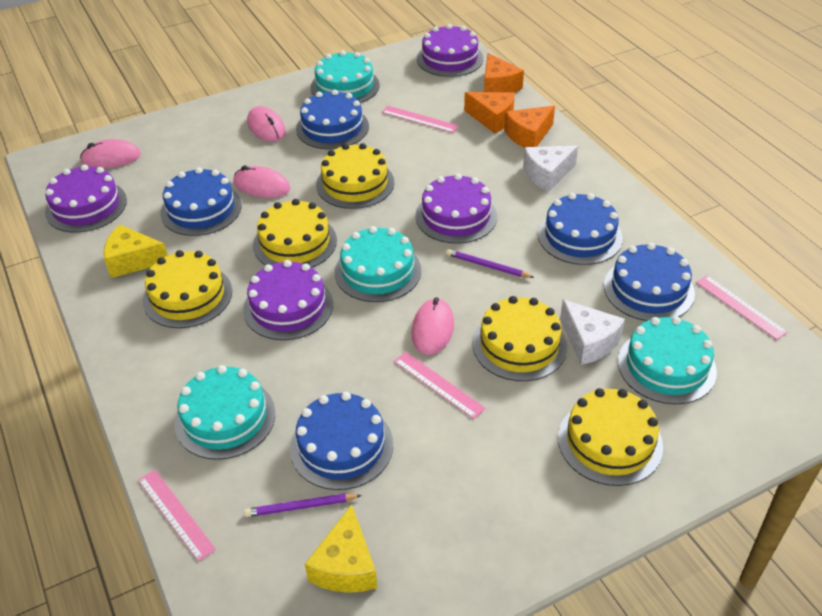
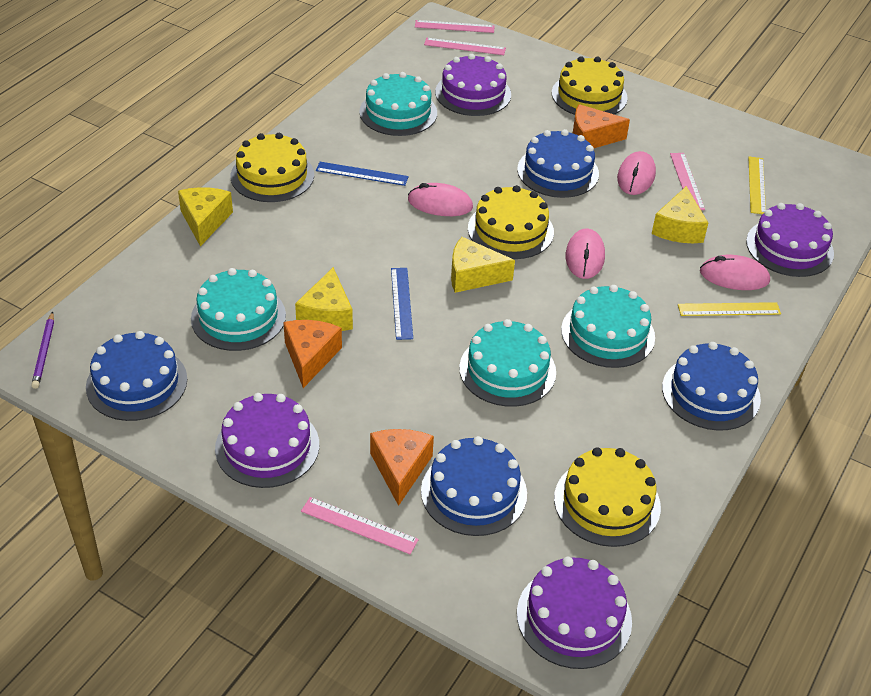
blue cake: 5 -> 4
blue ruler: 0 -> 2
purple pencil: 2 -> 1
white cheese: 2 -> 0
yellow cake: 5 -> 4
yellow cheese: 2 -> 4
yellow ruler: 0 -> 2

